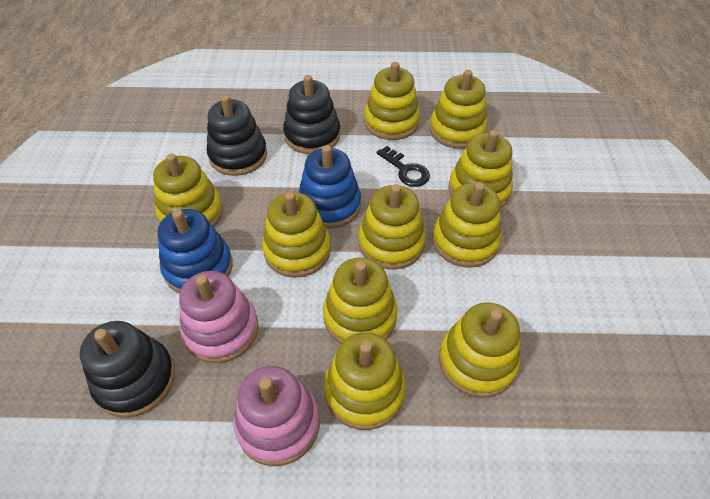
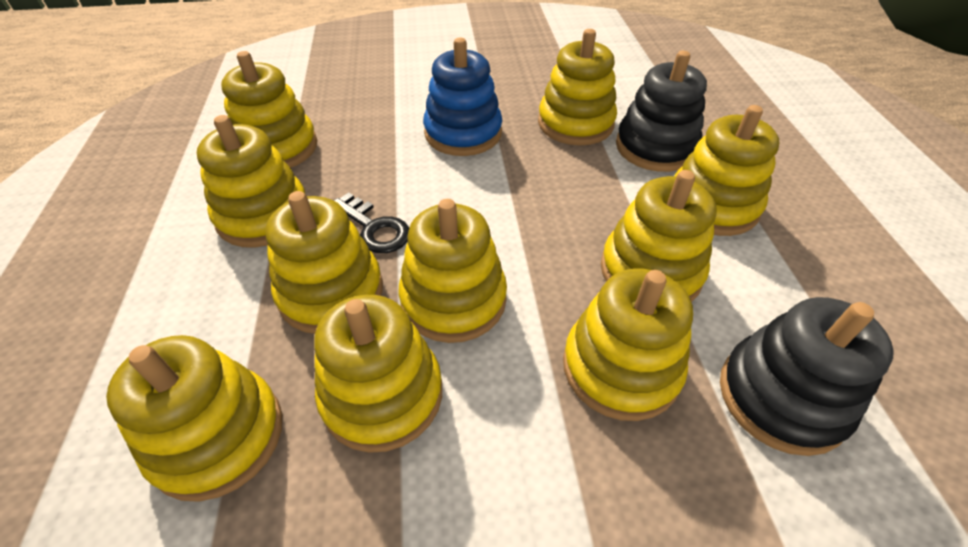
black stacking toy: 3 -> 2
blue stacking toy: 2 -> 1
pink stacking toy: 2 -> 0

